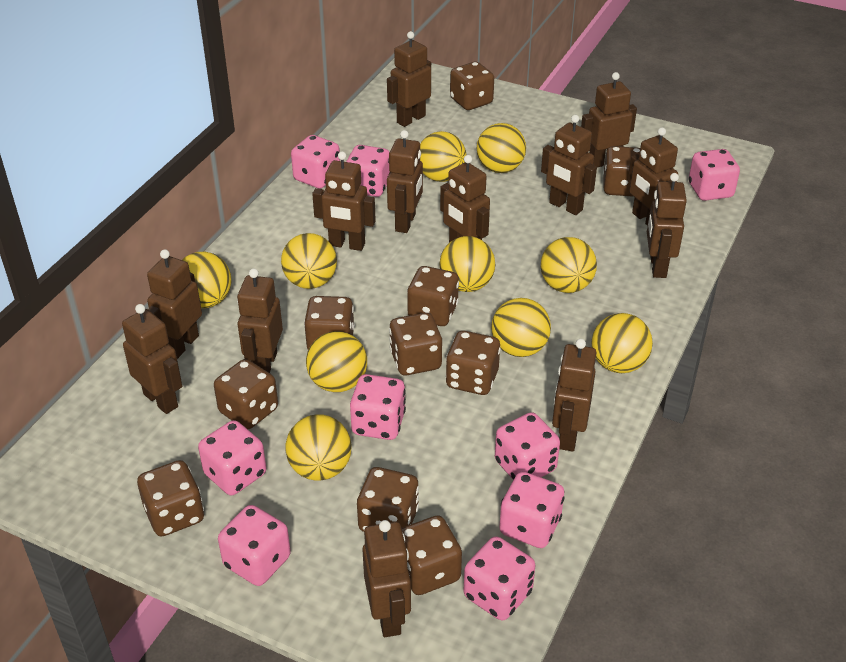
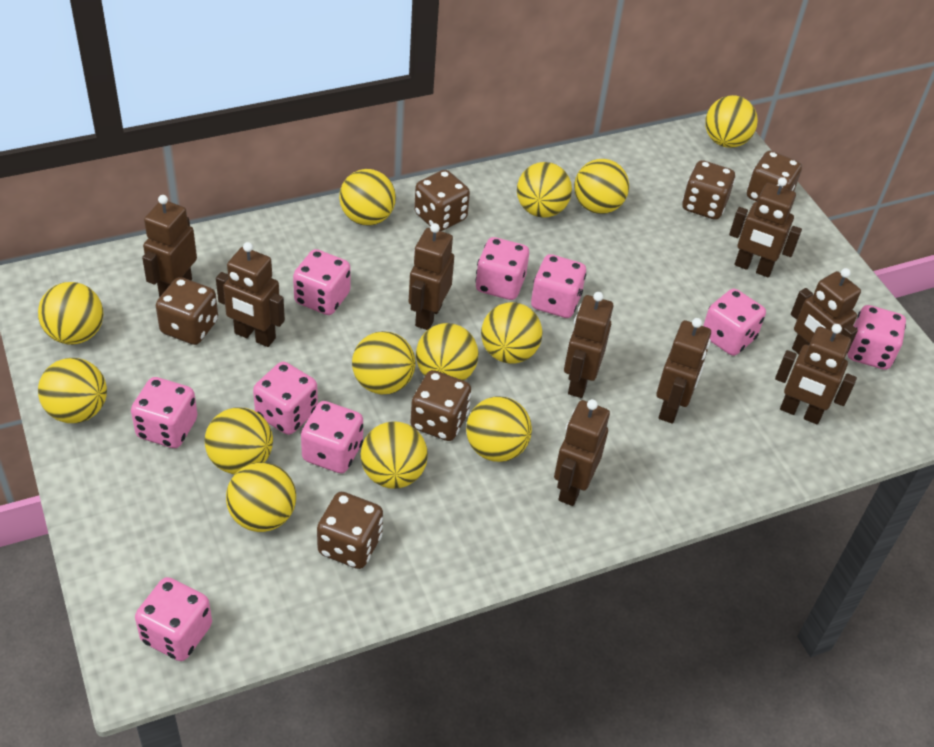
brown dice: 10 -> 6
brown robot: 13 -> 9
yellow ball: 10 -> 13

